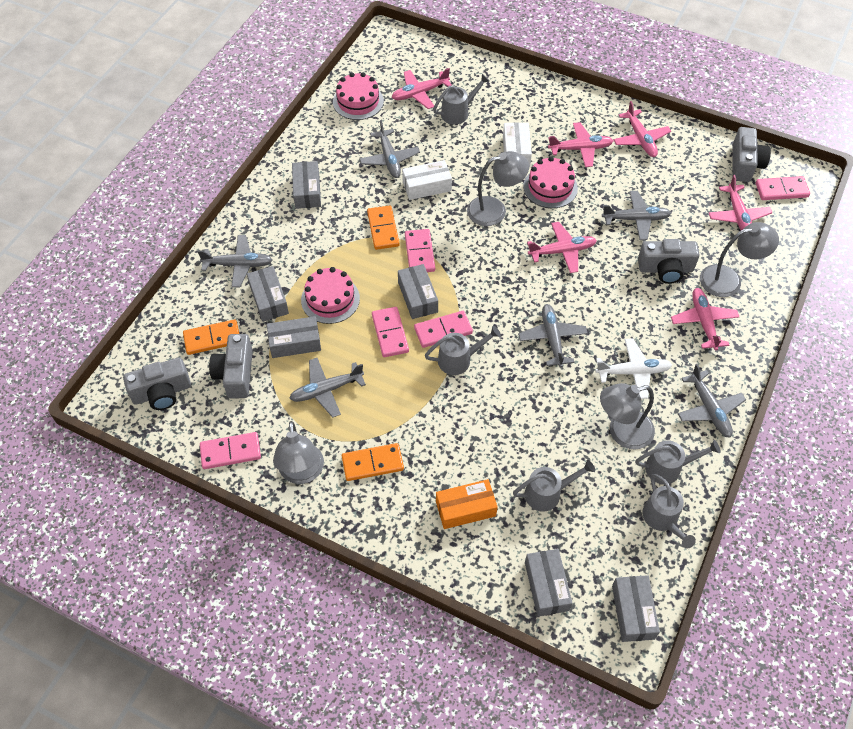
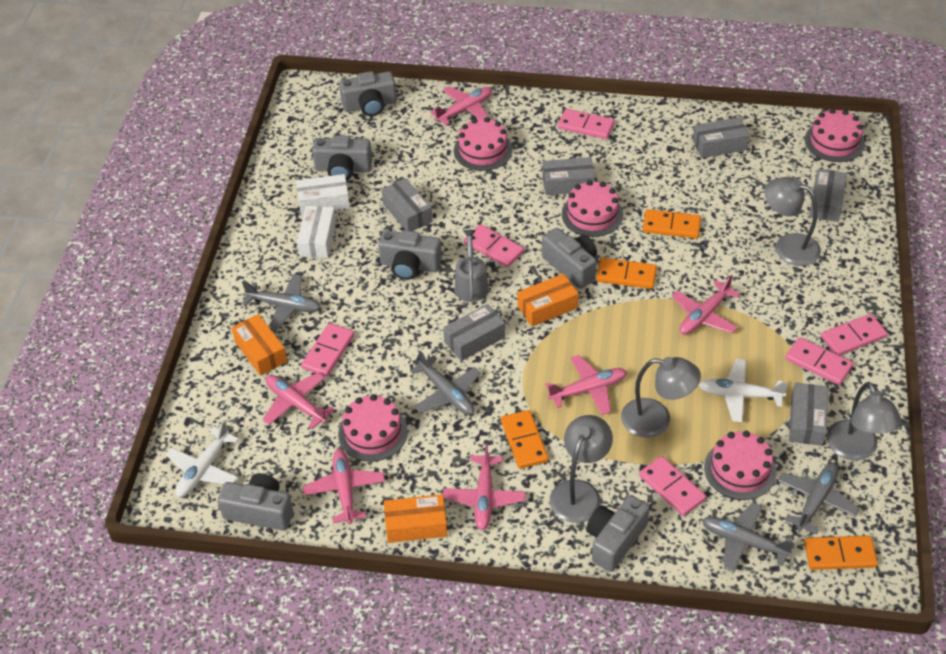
grey camera: 4 -> 6
grey plane: 6 -> 4
grey watering can: 5 -> 1
orange box: 1 -> 3
orange domino: 3 -> 4
pink cake: 3 -> 5
pink domino: 5 -> 6
white plane: 1 -> 2

